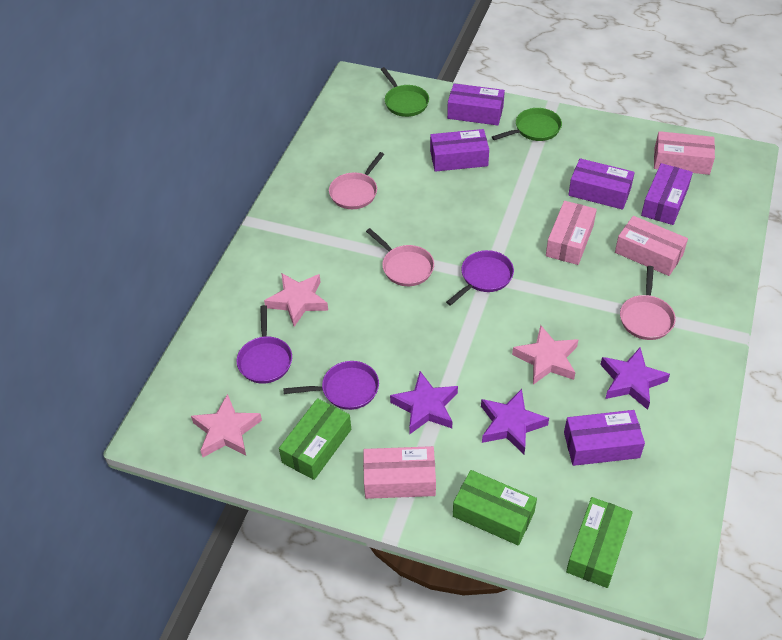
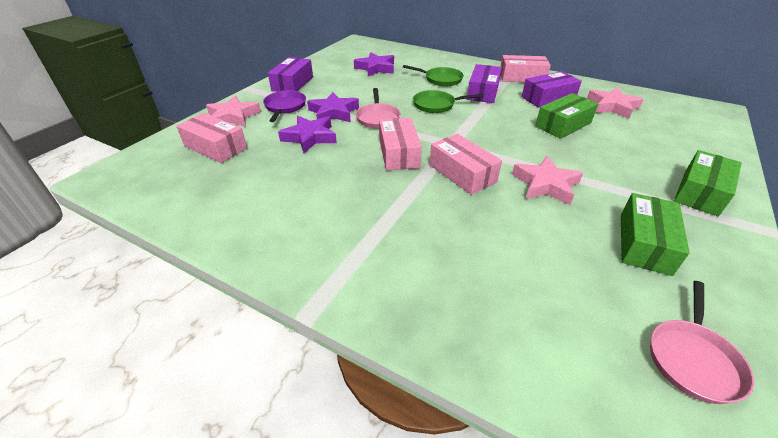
pink pan: 3 -> 2
purple box: 5 -> 3
purple pan: 3 -> 1

